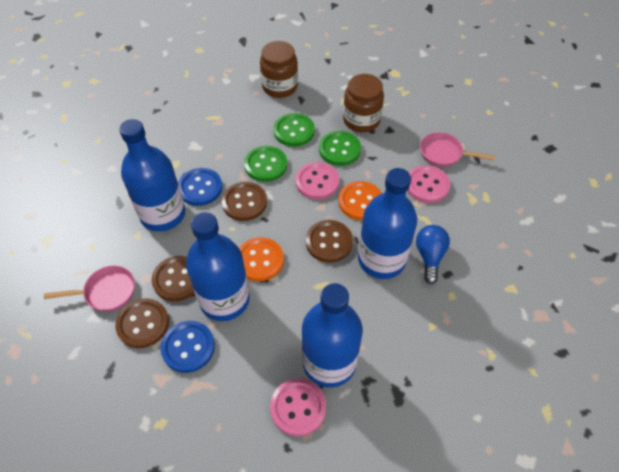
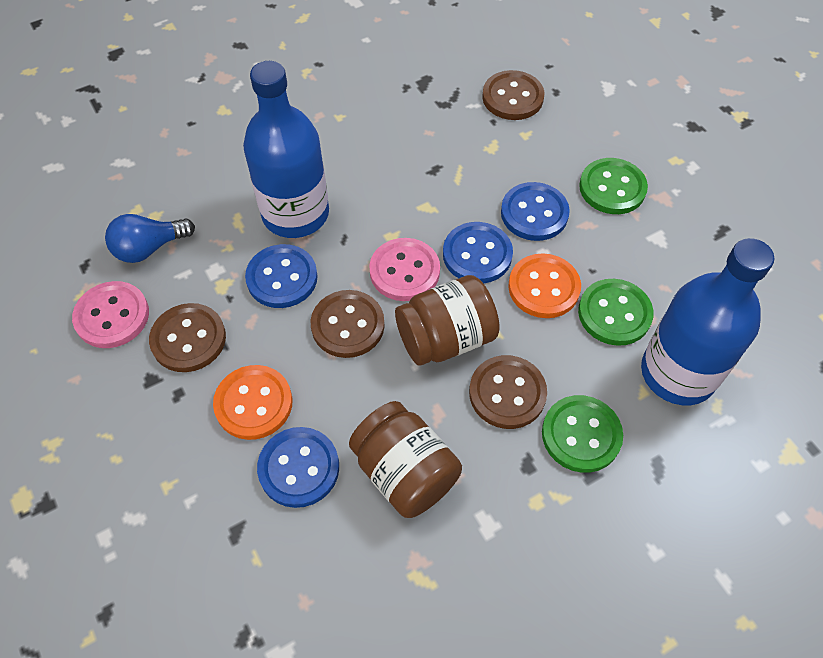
blue bottle: 4 -> 2
blue button: 2 -> 4
pink button: 3 -> 2
pink pan: 2 -> 0

